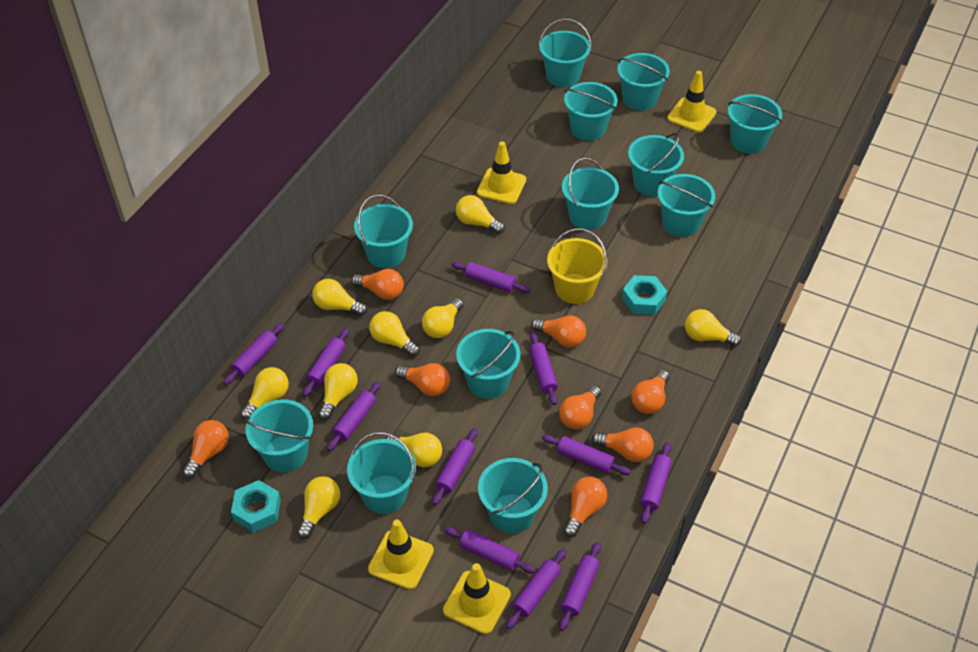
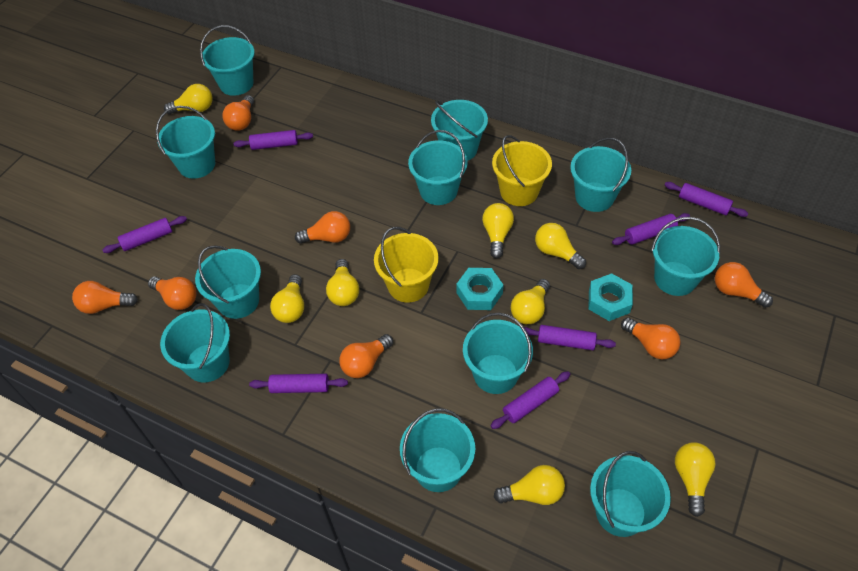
orange light bulb: 8 -> 7
purple rolling pin: 11 -> 7
turquoise bucket: 12 -> 11
yellow bucket: 1 -> 2
yellow light bulb: 9 -> 8
yellow traffic cone: 4 -> 0

